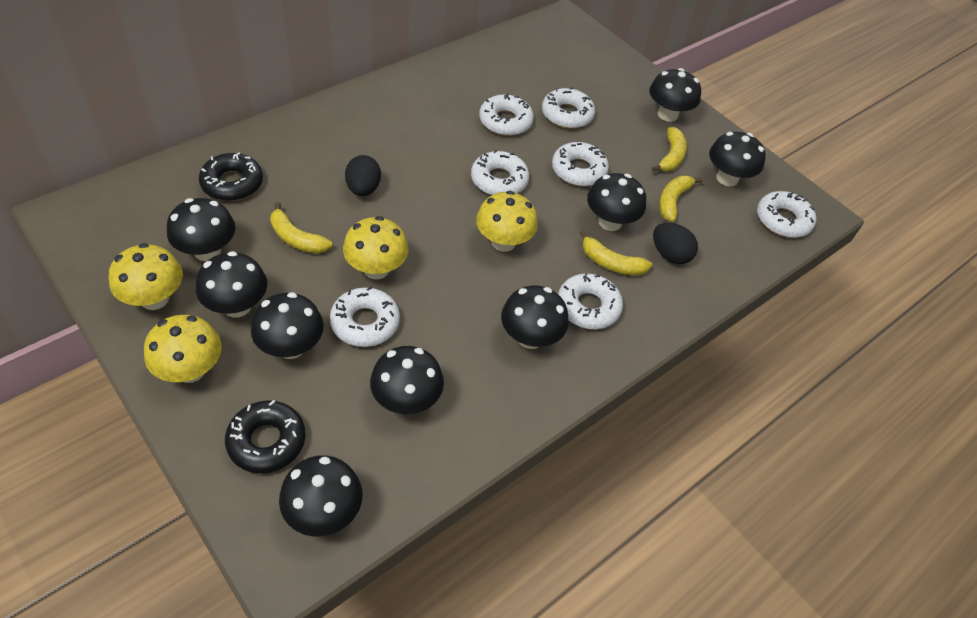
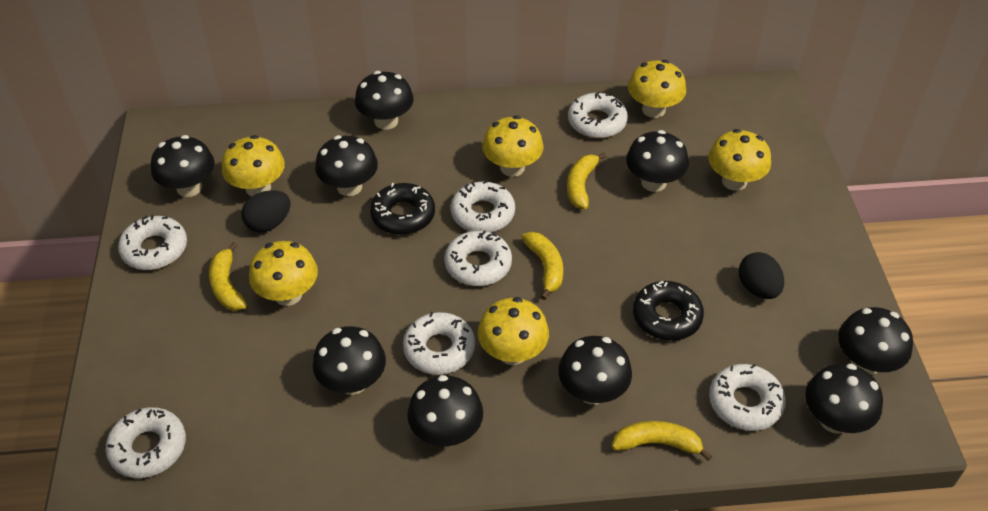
yellow mushroom: 4 -> 6

